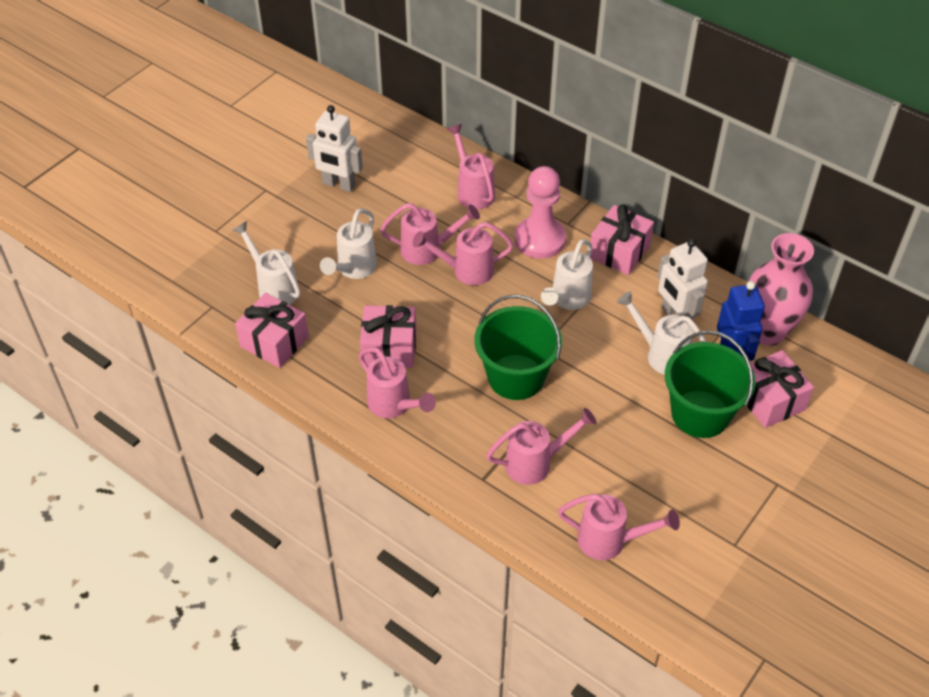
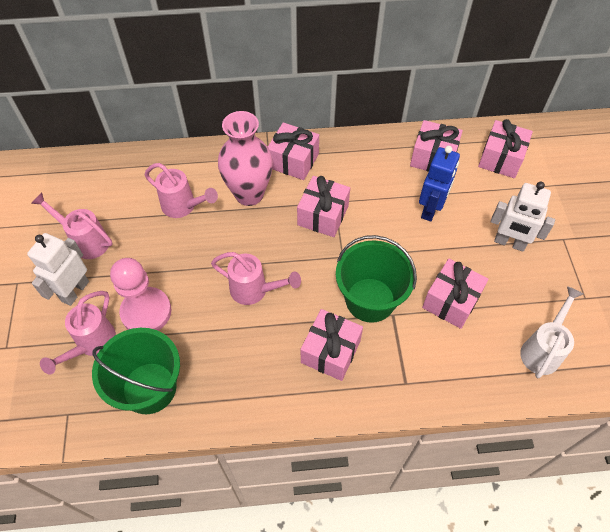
pink gift: 4 -> 6
pink watering can: 6 -> 4
white watering can: 4 -> 1

